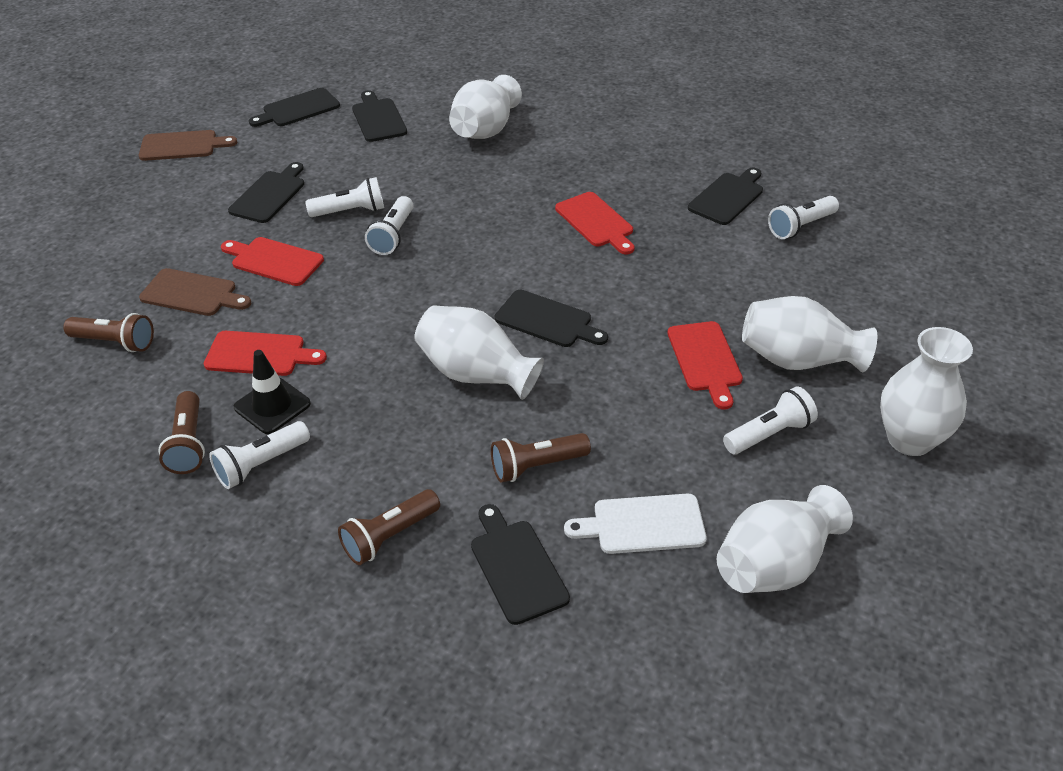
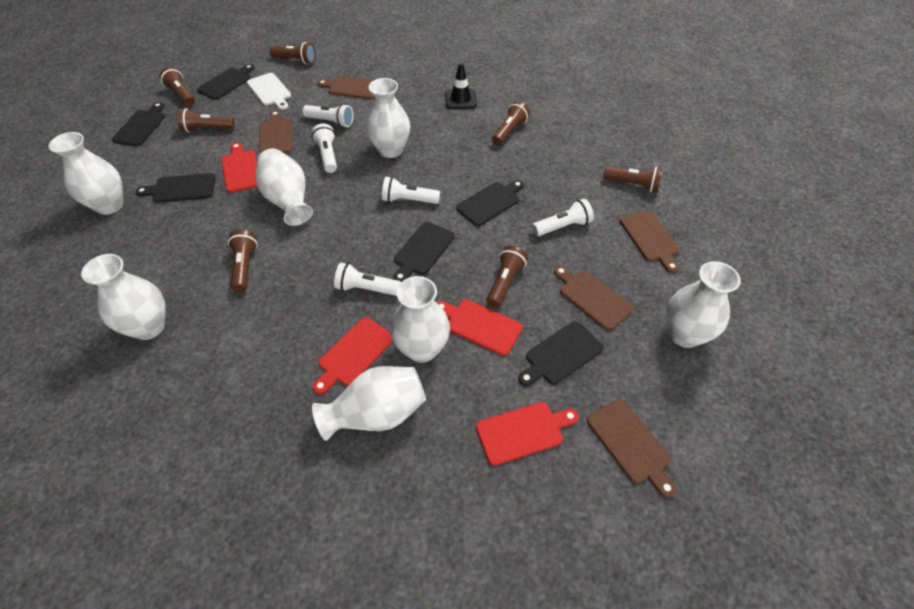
brown cutting board: 2 -> 5
brown flashlight: 4 -> 7
white vase: 5 -> 7

